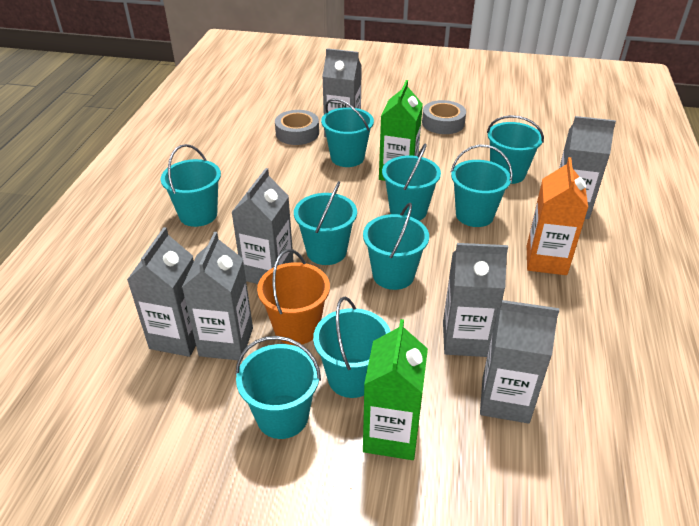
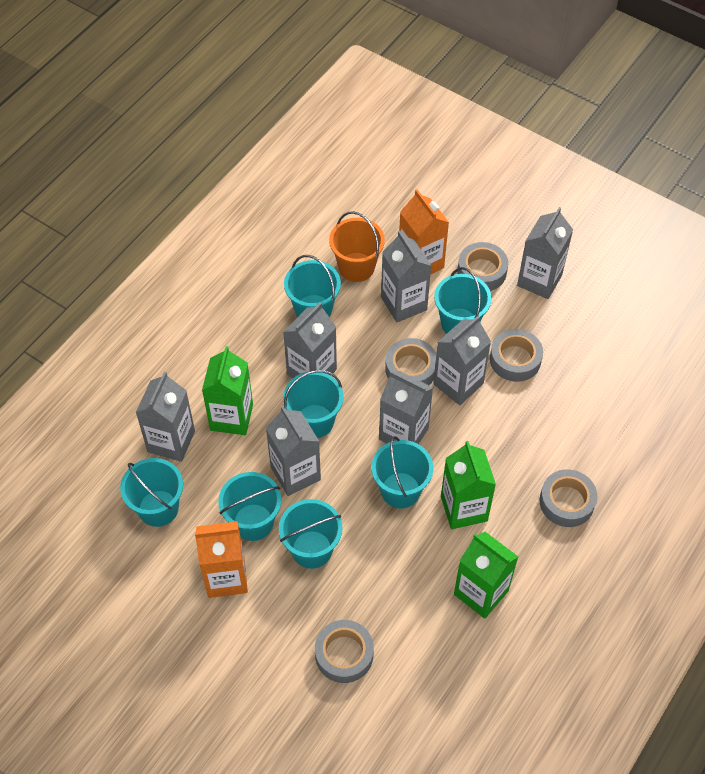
green carton: 2 -> 3
grey tape: 2 -> 5
orange carton: 1 -> 2
turquoise bucket: 9 -> 7

